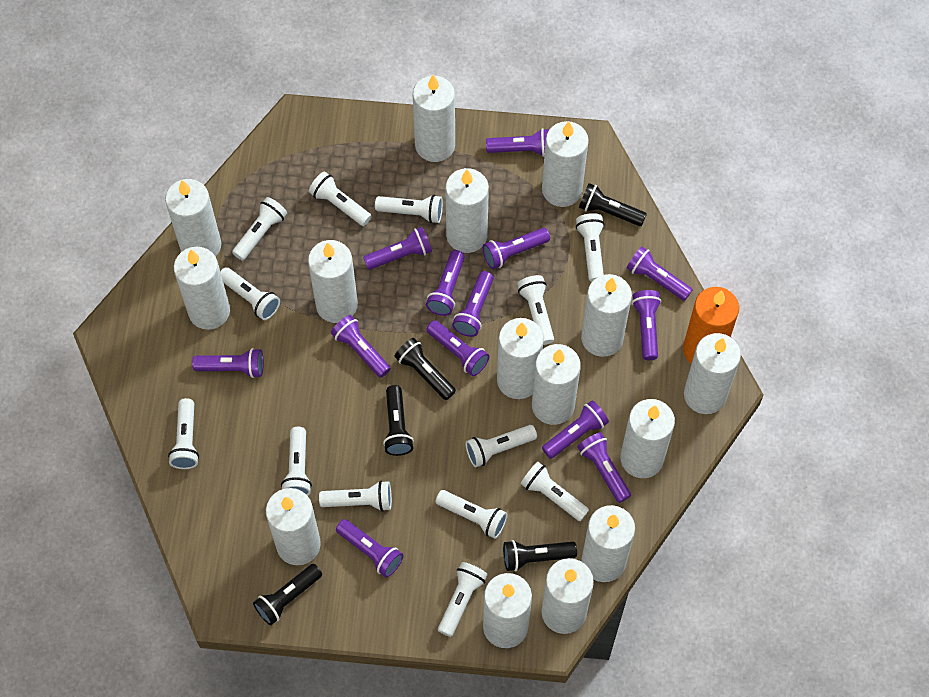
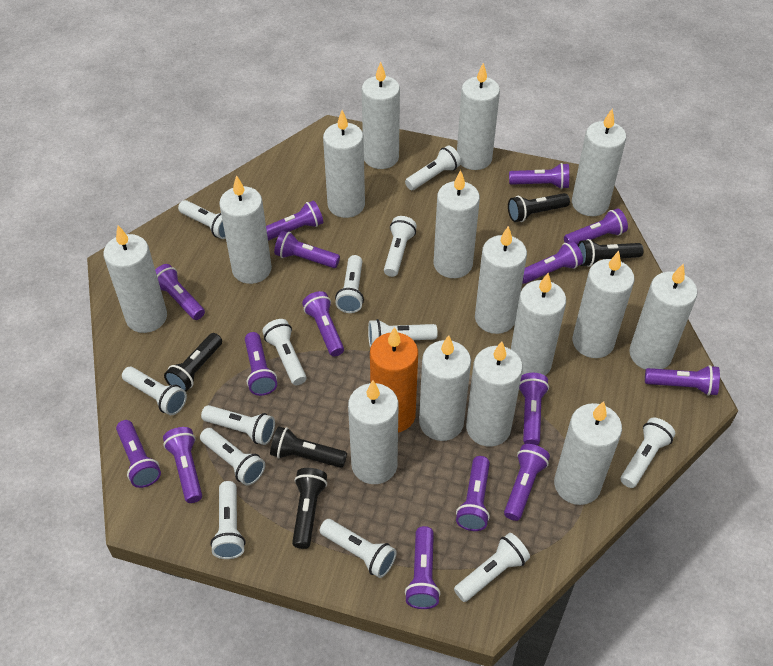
purple flashlight: 13 -> 15

